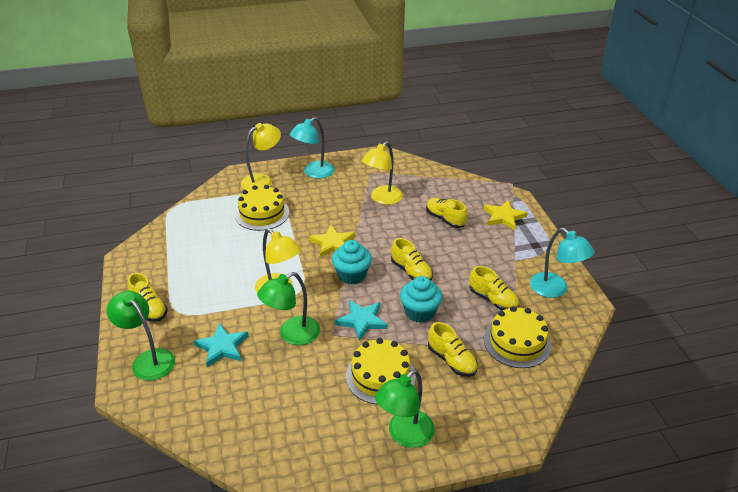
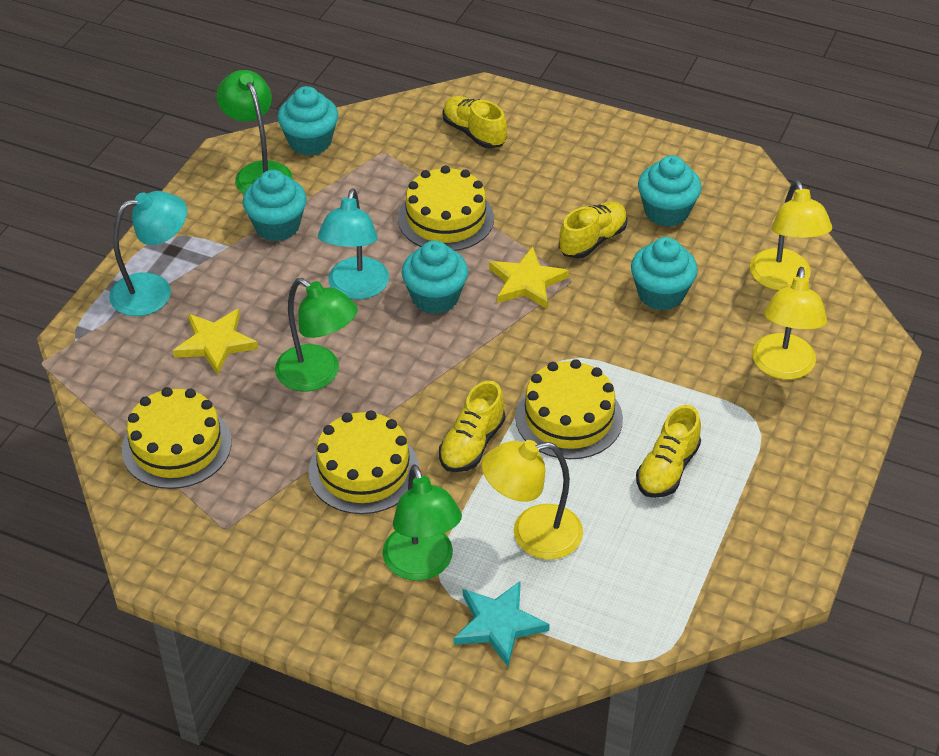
turquoise cupcake: 2 -> 5
turquoise star: 2 -> 1
yellow cake: 3 -> 4
yellow shoe: 5 -> 4

